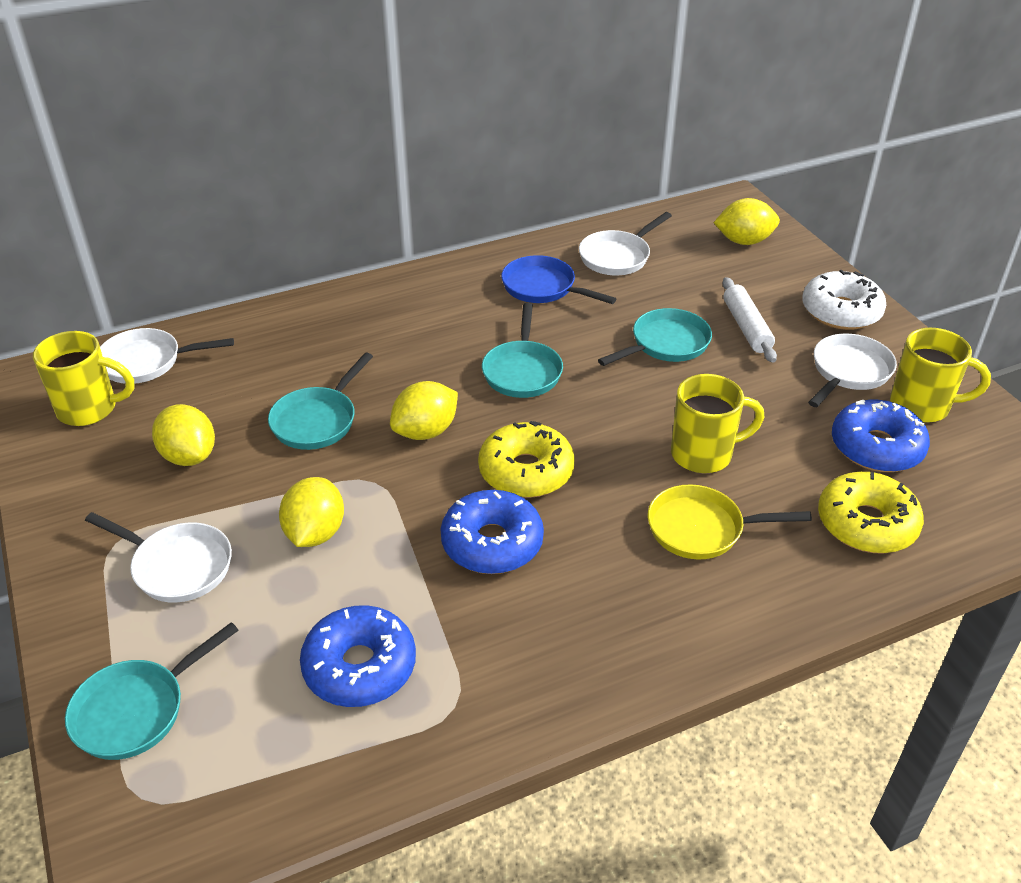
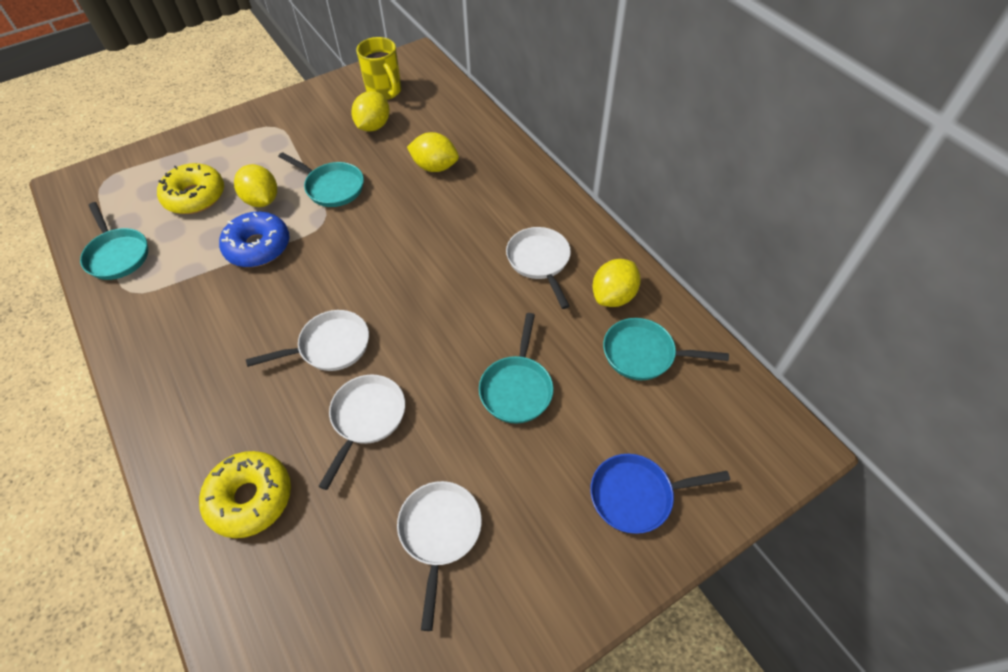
blue donut: 3 -> 1
white donut: 1 -> 0
white rolling pin: 1 -> 0
yellow mug: 3 -> 1
yellow pan: 1 -> 0

